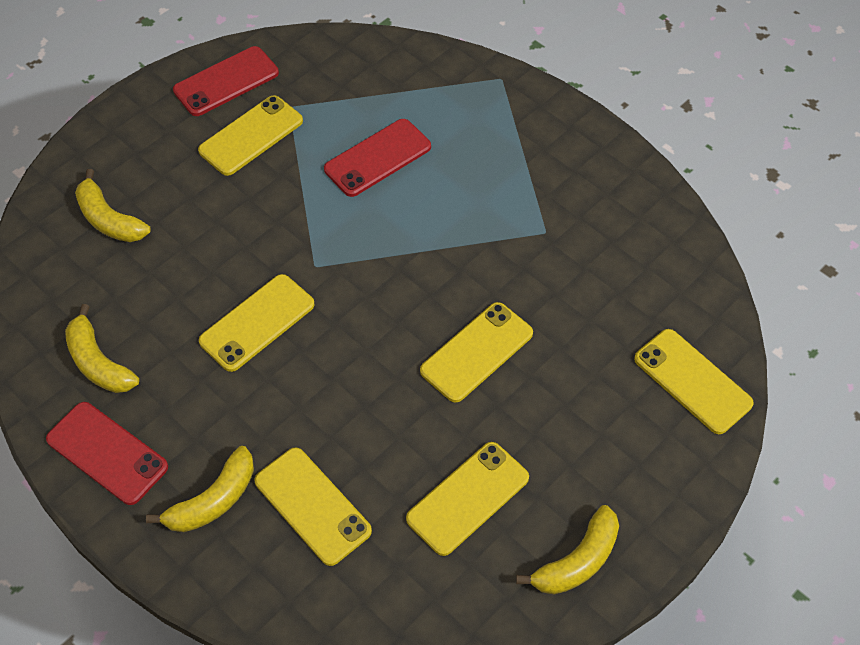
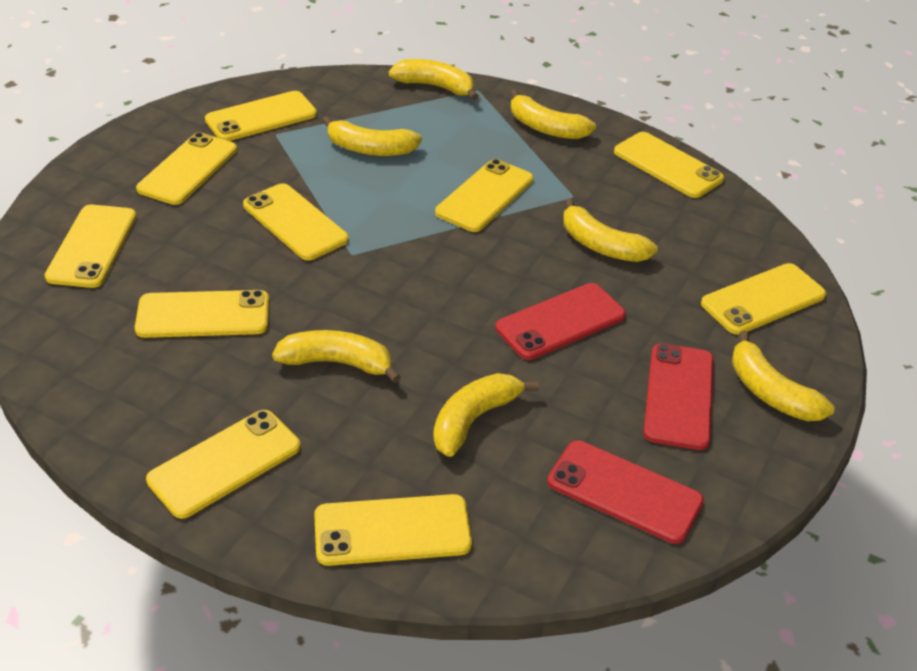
yellow banana: 4 -> 7
yellow phone: 6 -> 10

